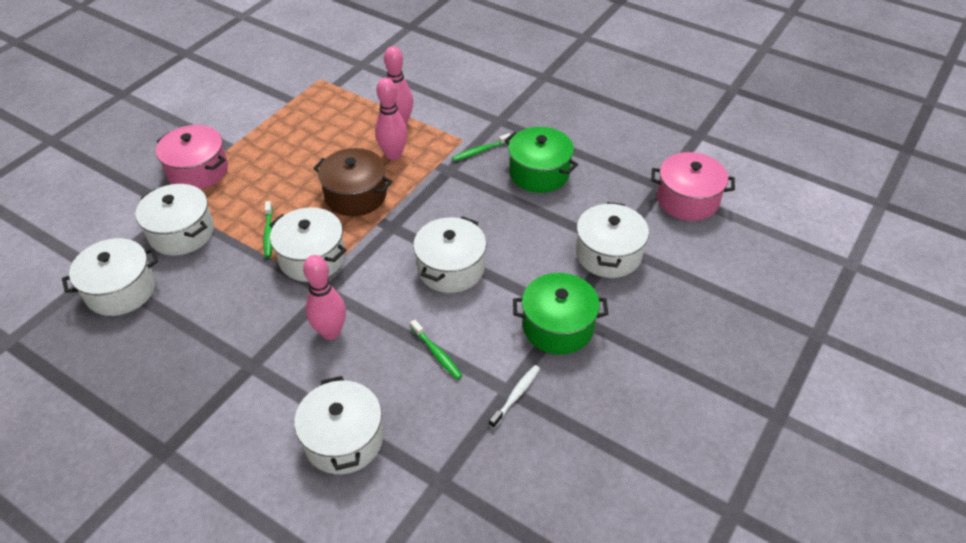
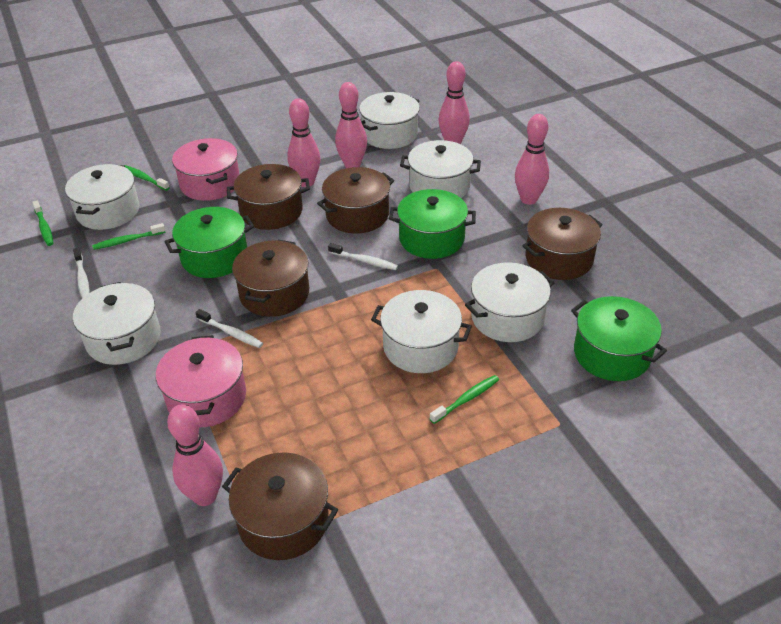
brown pot: 1 -> 5
green pot: 2 -> 3
green toothbrush: 3 -> 4
pink bowling pin: 3 -> 5
white toothbrush: 1 -> 3

